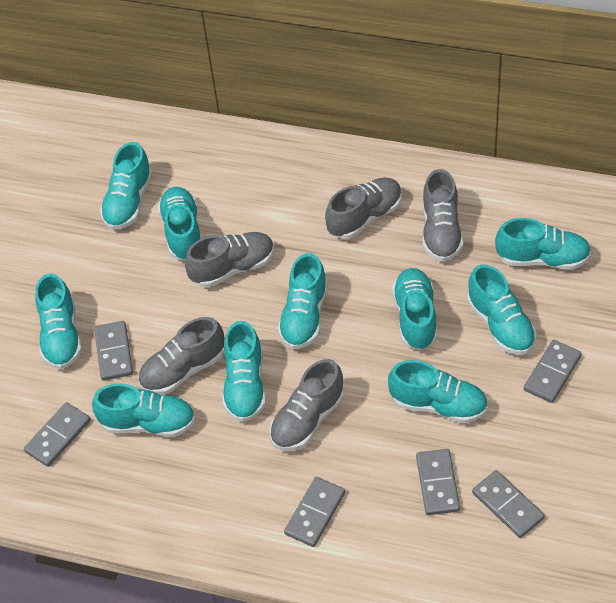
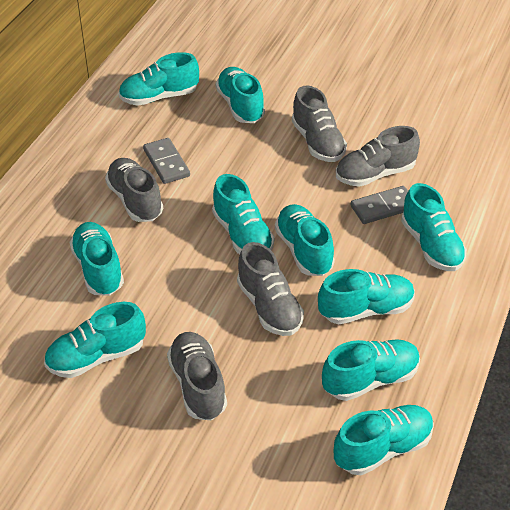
grey domino: 6 -> 2

